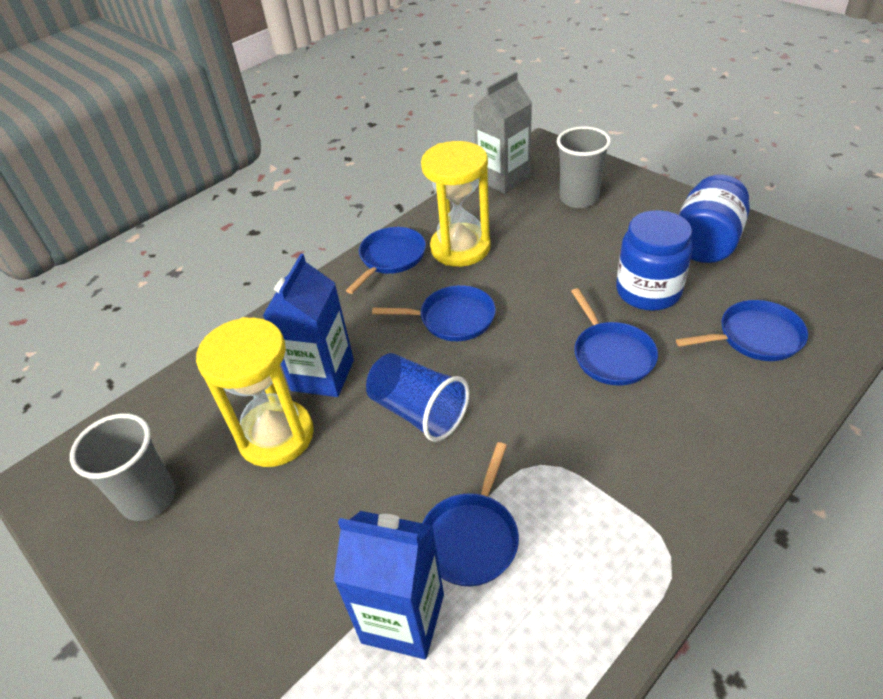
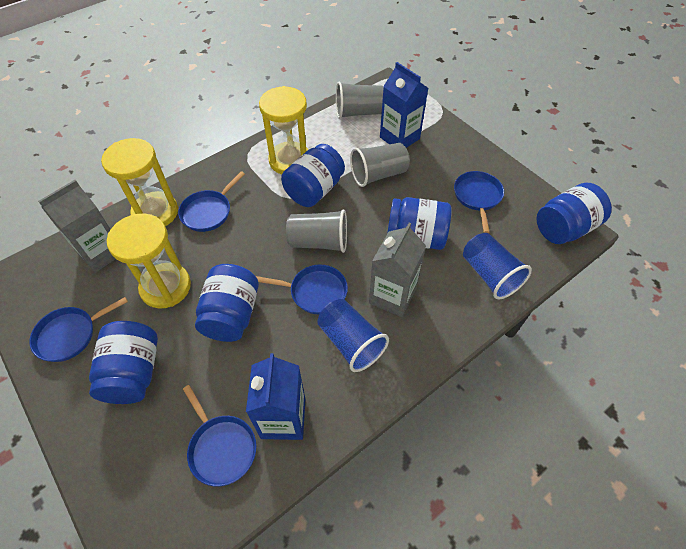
blue cup: 1 -> 2
blue jar: 2 -> 5
grey carton: 1 -> 2
grey cup: 2 -> 3
yellow hourglass: 2 -> 3

